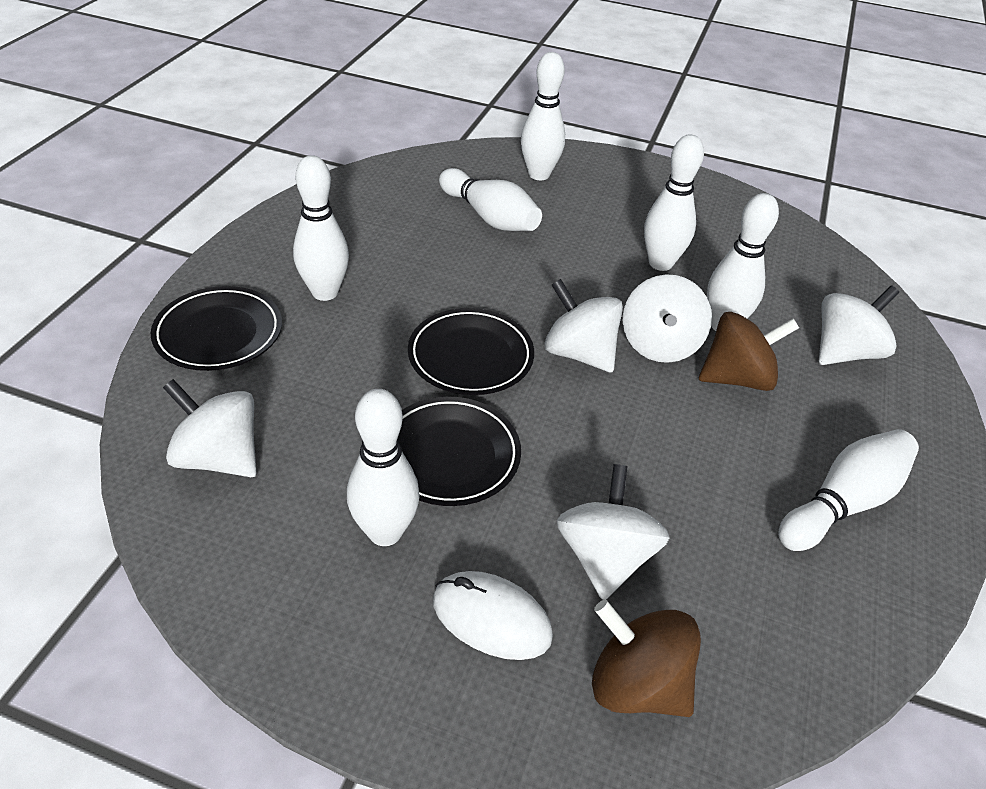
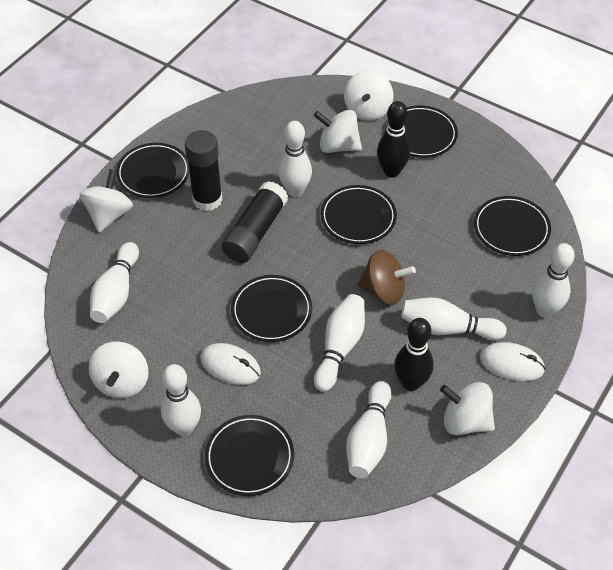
black bowling pin: 0 -> 2
black glue stick: 0 -> 2
black plate: 3 -> 6
brown spinning top: 2 -> 1
white mouse: 1 -> 2

